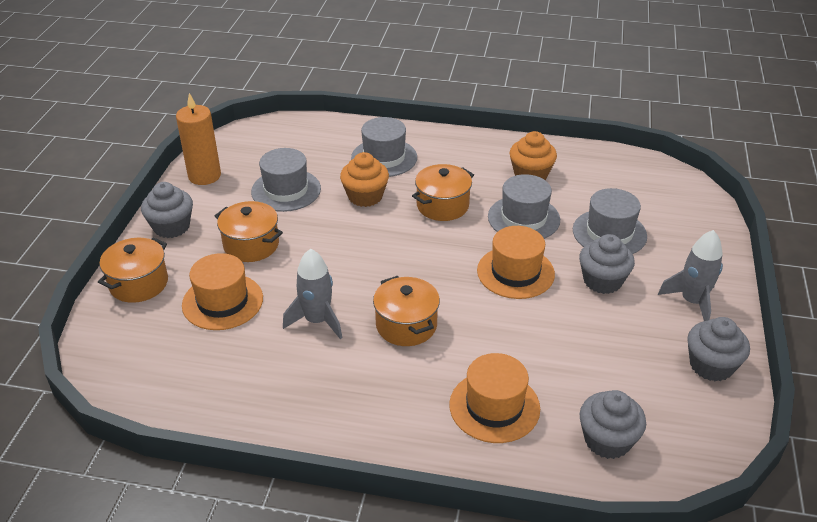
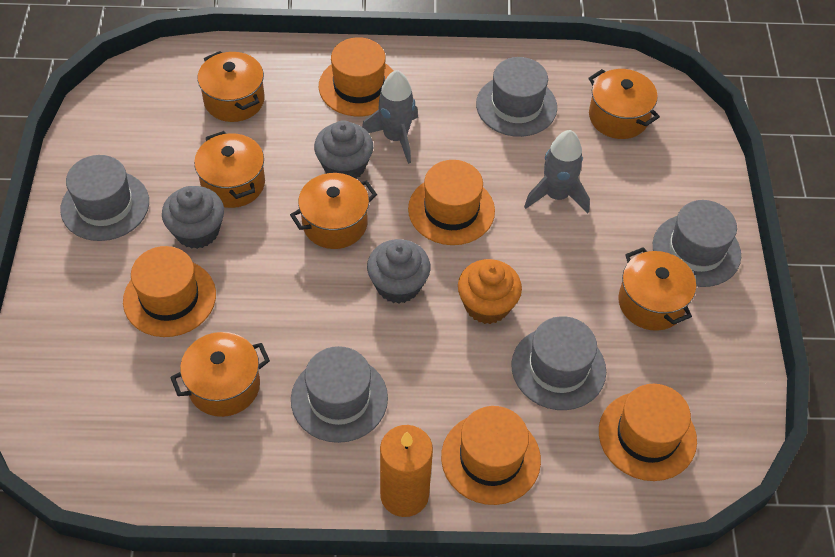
grey cupcake: 4 -> 3
grey hat: 4 -> 5
orange cupcake: 2 -> 1
orange hat: 3 -> 5
orange pot: 4 -> 6

